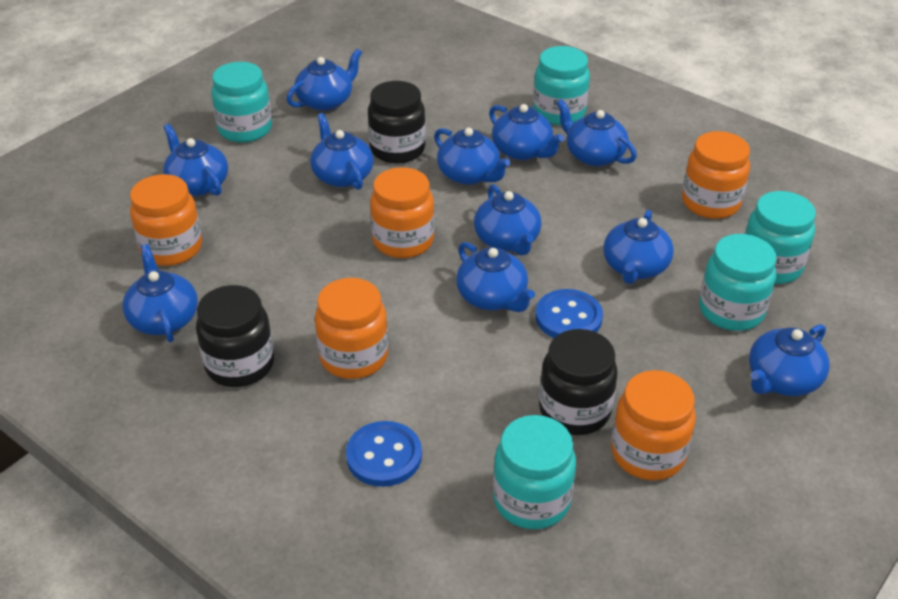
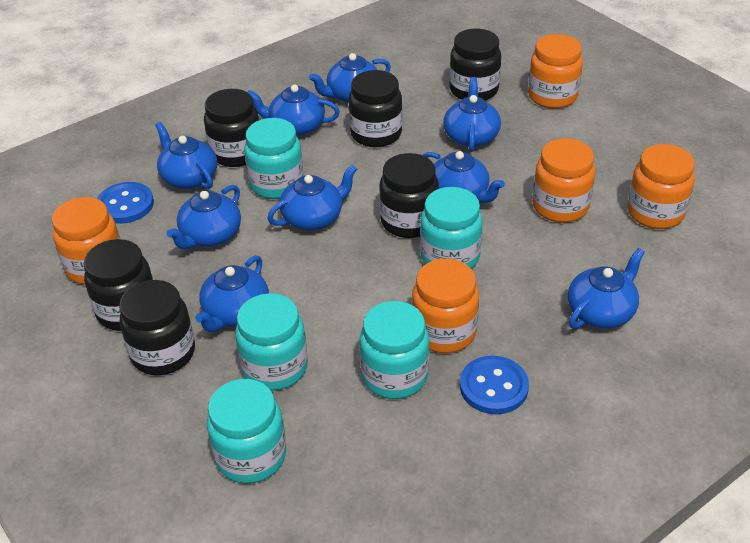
black jar: 3 -> 6
blue teapot: 11 -> 9

